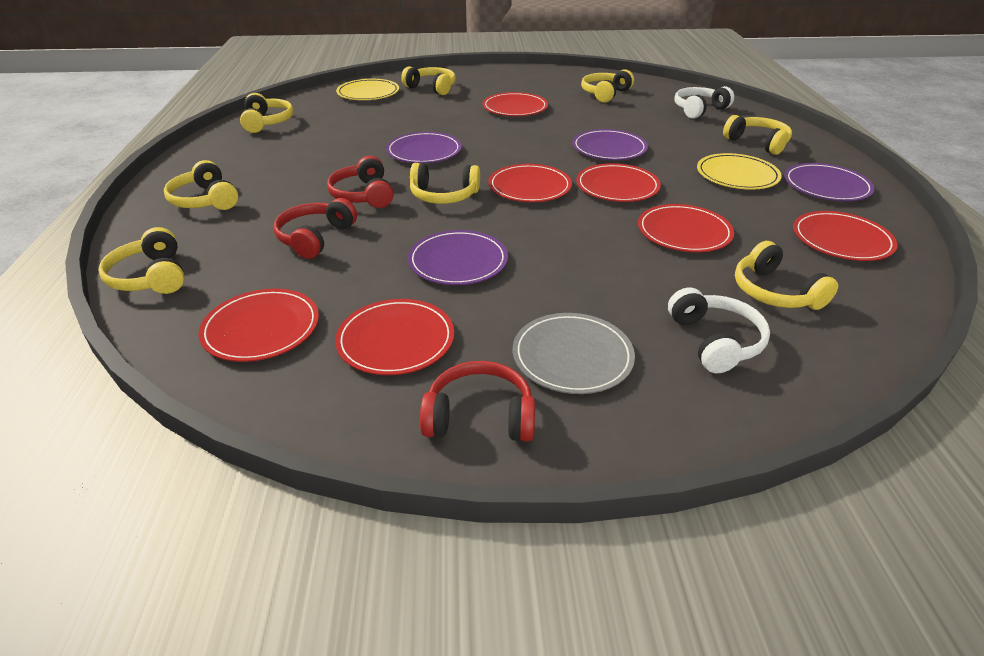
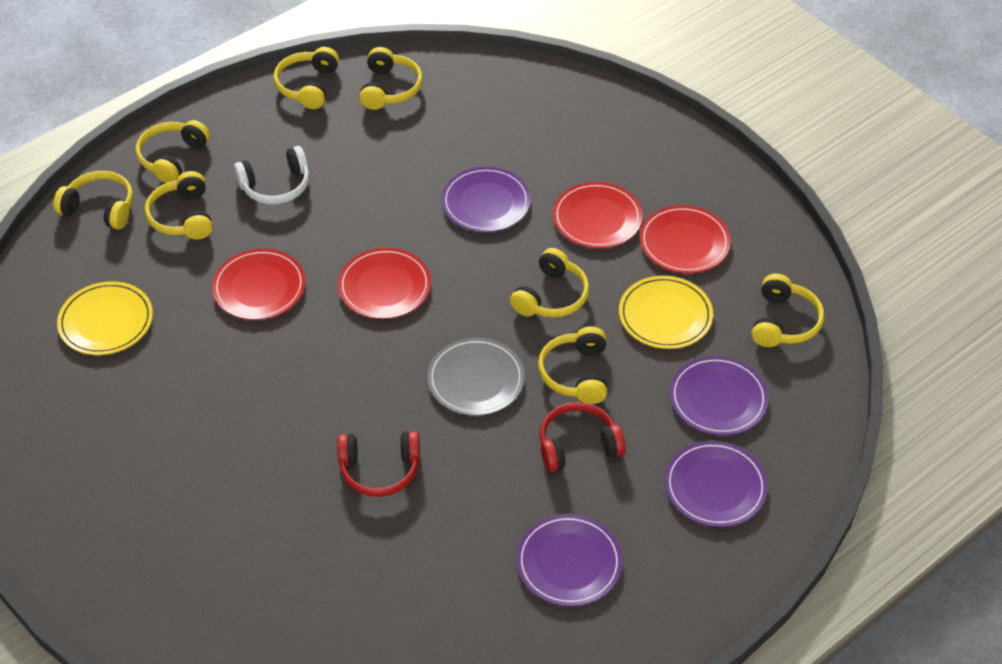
red headphones: 3 -> 2
red plate: 7 -> 4
white headphones: 2 -> 1

